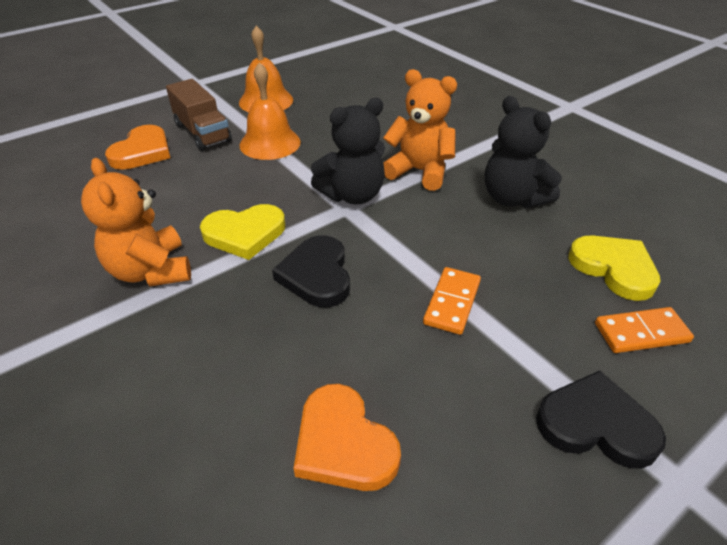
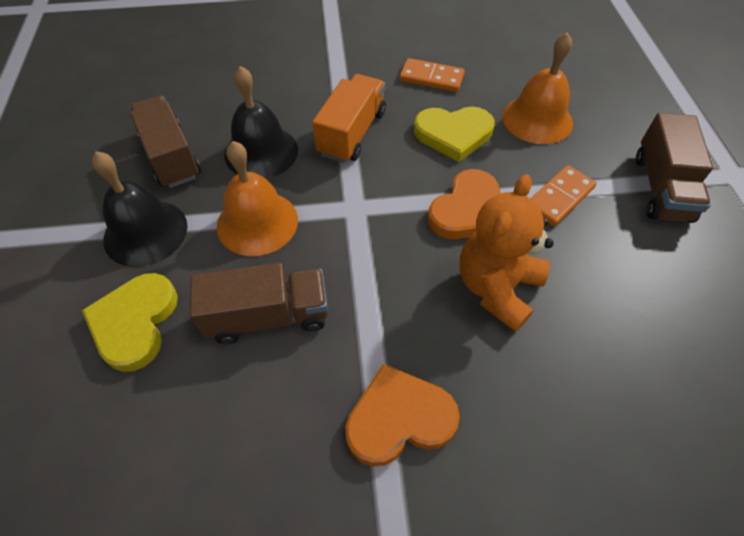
black bell: 0 -> 2
black heart: 2 -> 0
black teddy bear: 2 -> 0
brown truck: 1 -> 3
orange teddy bear: 2 -> 1
orange truck: 0 -> 1

